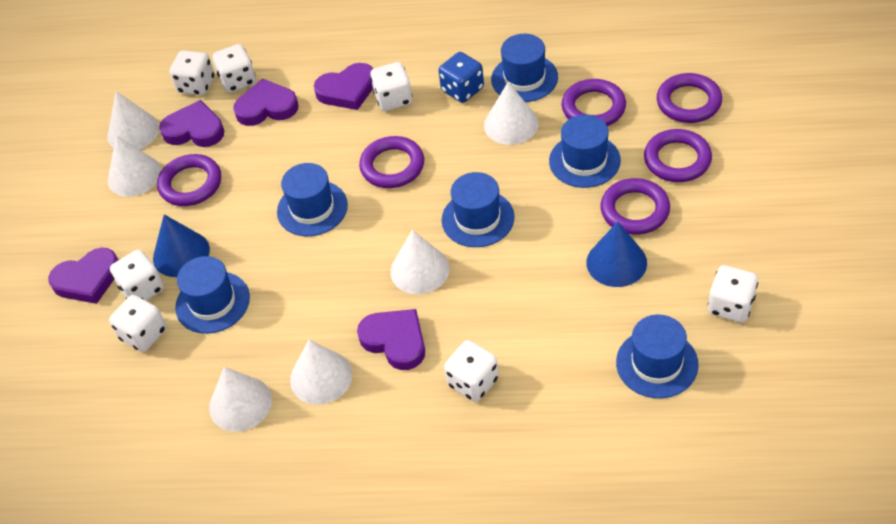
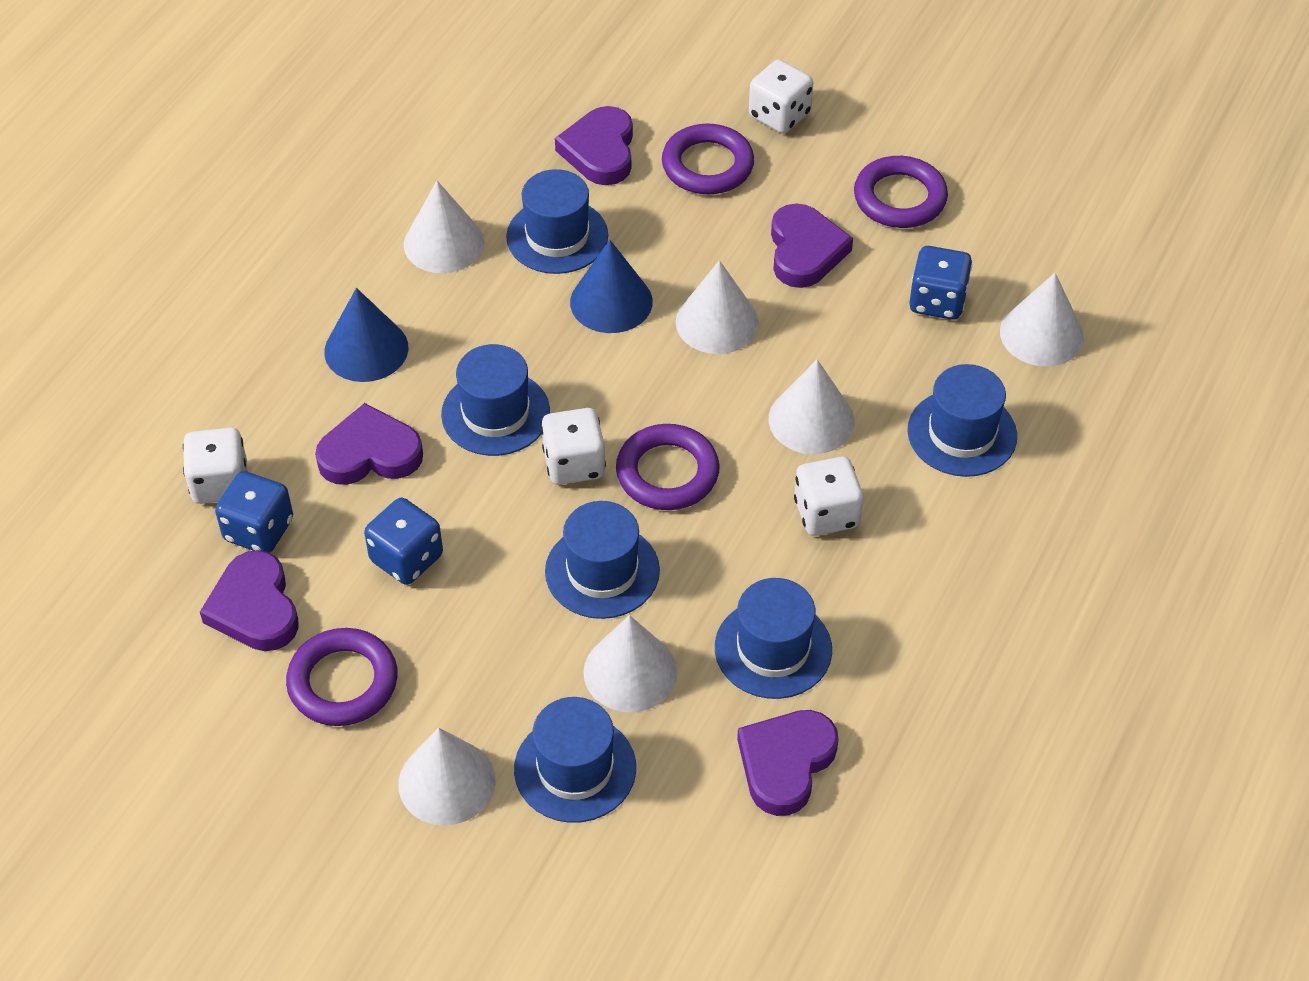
blue dice: 1 -> 3
purple ring: 6 -> 4
white dice: 7 -> 4

